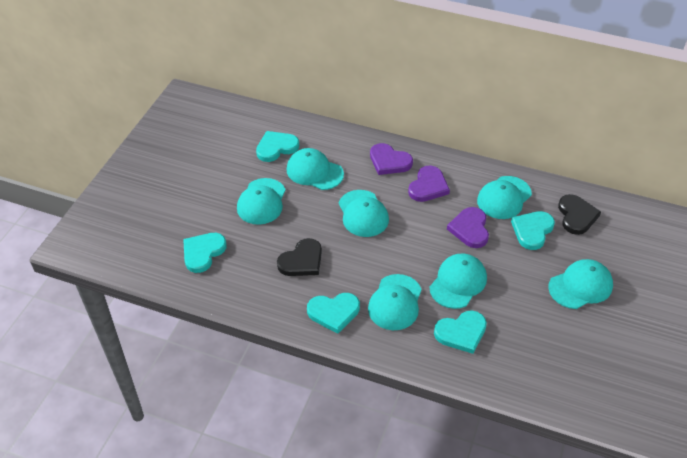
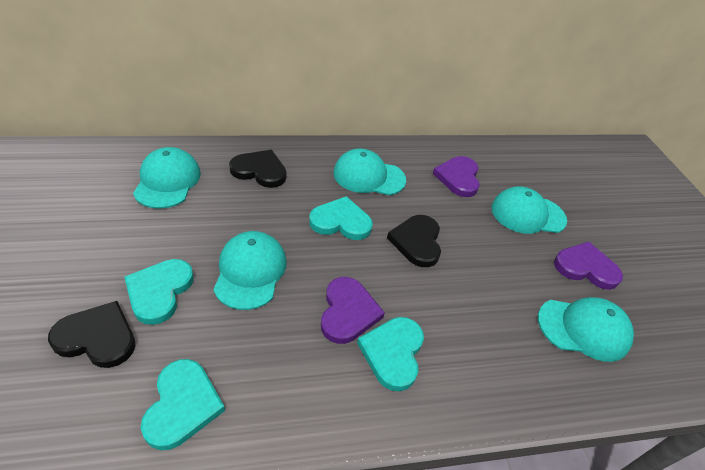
black heart: 2 -> 3
turquoise cap: 7 -> 5
turquoise heart: 5 -> 4

